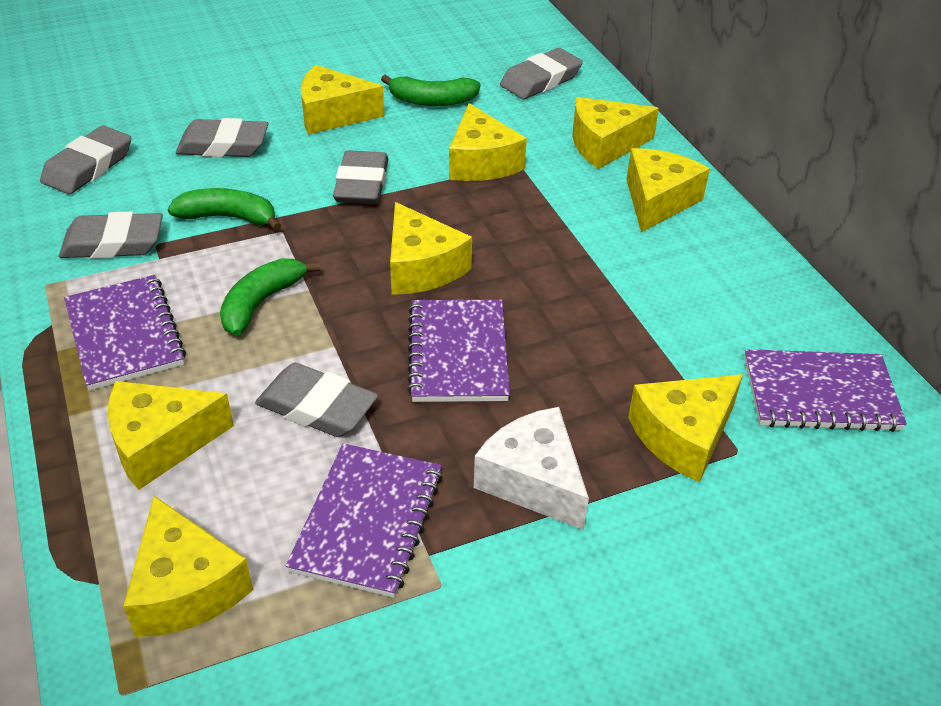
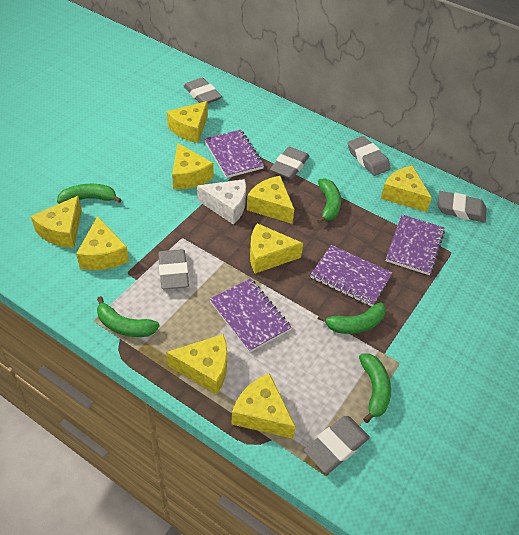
green banana: 3 -> 5
yellow cheese: 8 -> 9

